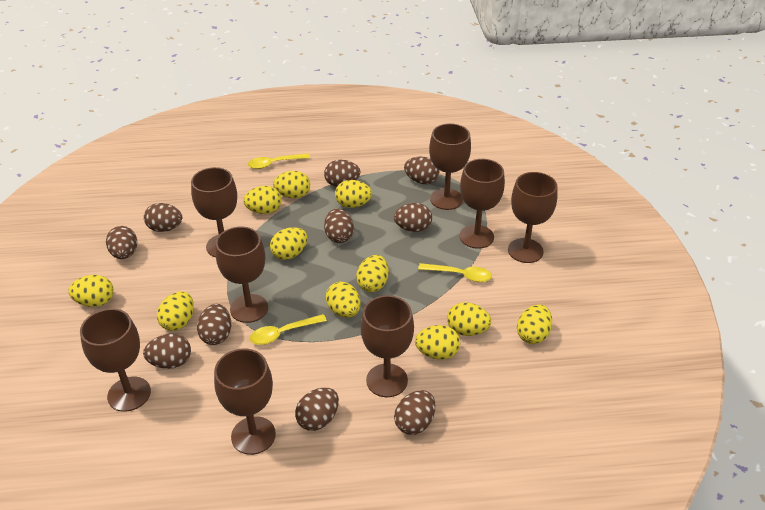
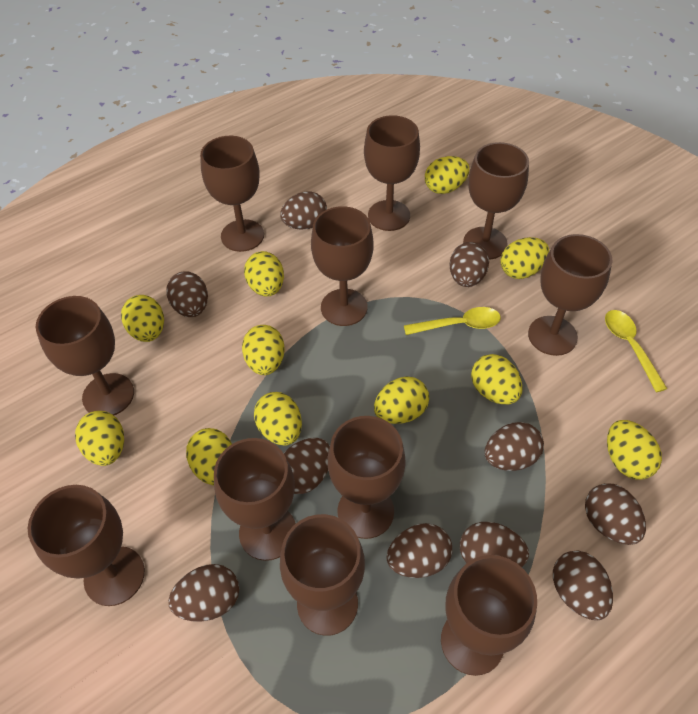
brown goblet: 8 -> 11
yellow spoon: 3 -> 2

